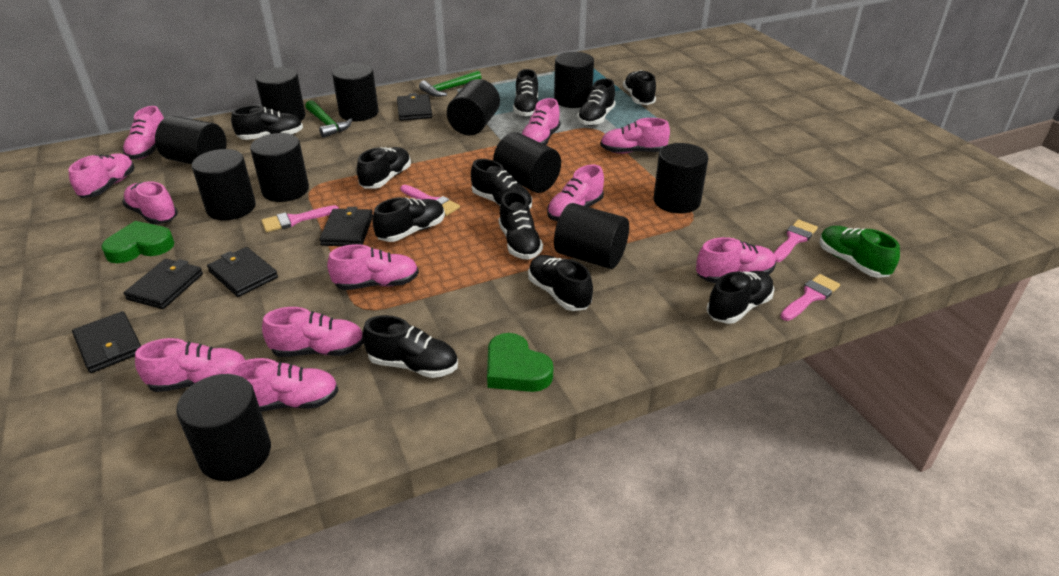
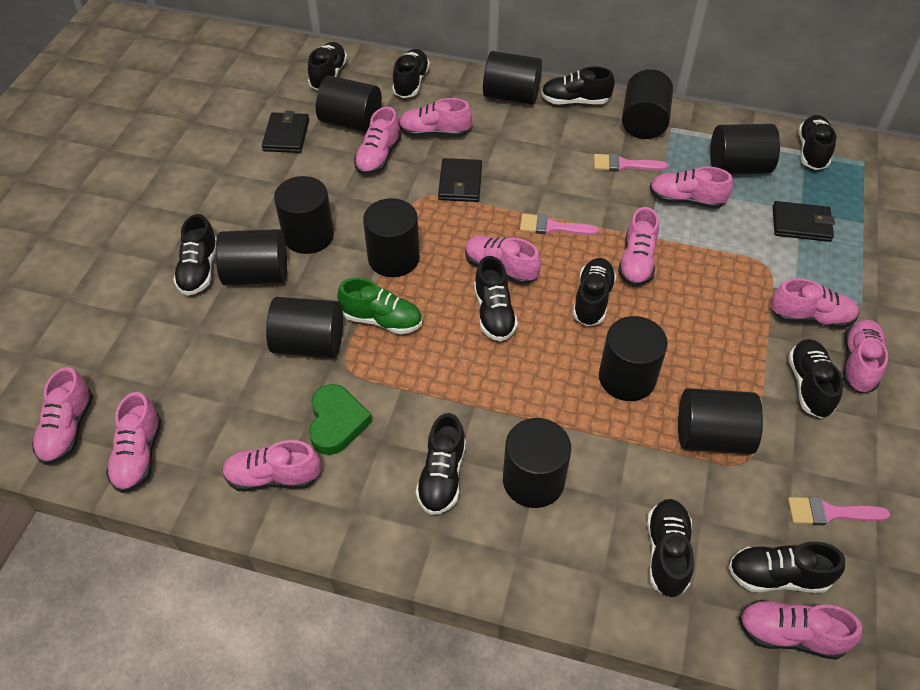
black wallet: 5 -> 3
green hammer: 2 -> 0
green heart: 2 -> 1
pink brush: 4 -> 3

